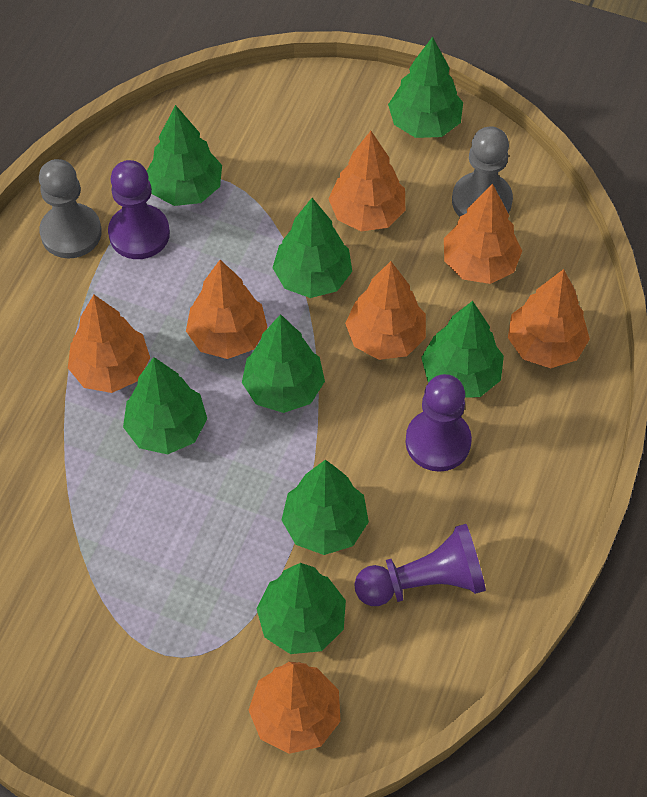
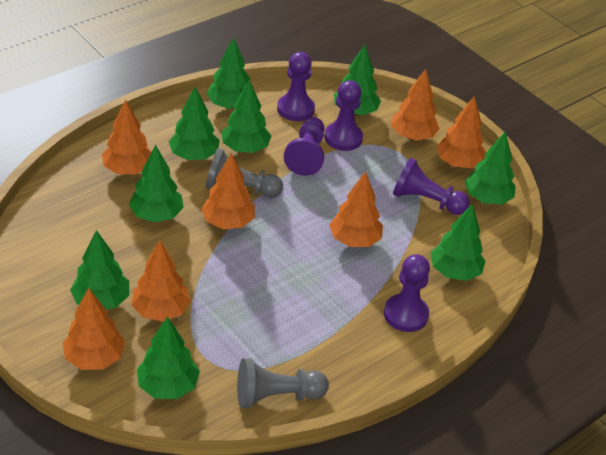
green tree: 8 -> 9
purple pawn: 3 -> 5

